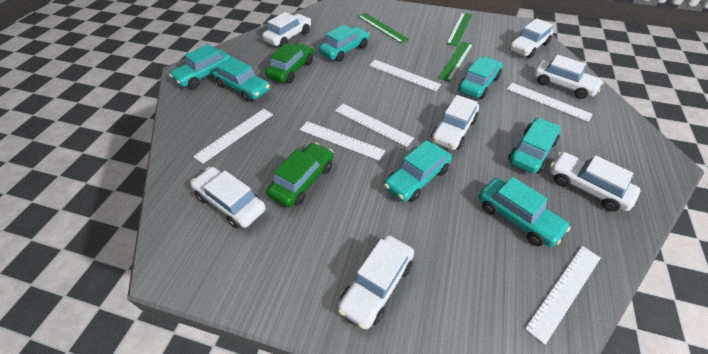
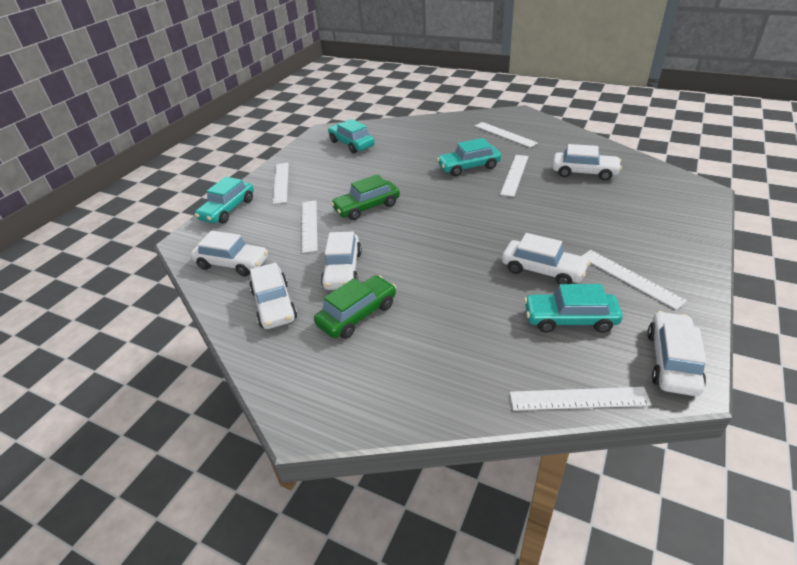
green ruler: 3 -> 0
turquoise car: 7 -> 4
white car: 7 -> 6

